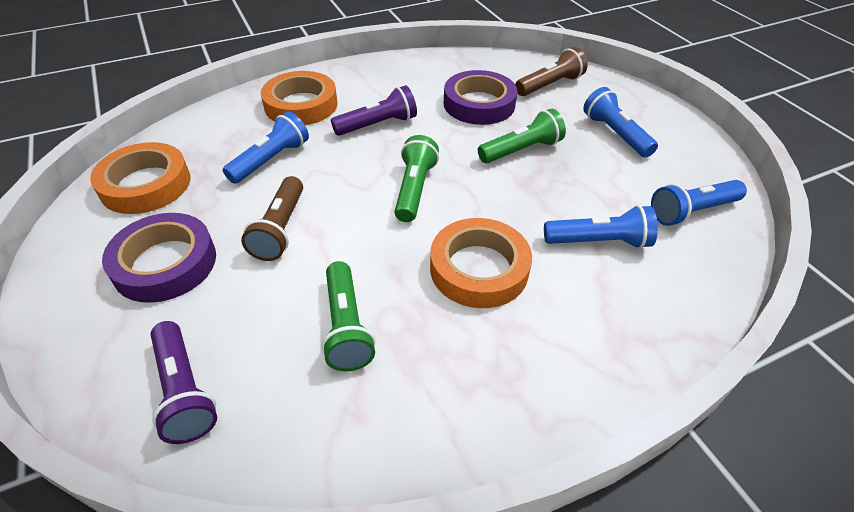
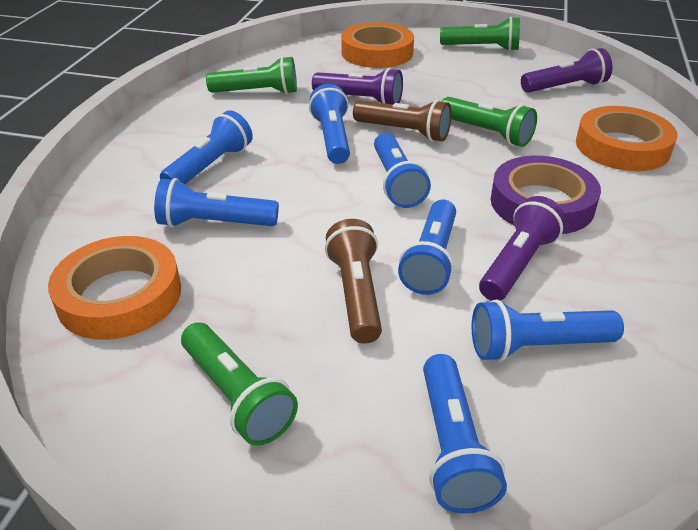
blue flashlight: 4 -> 7
green flashlight: 3 -> 4
purple flashlight: 2 -> 3
purple tape: 2 -> 1

